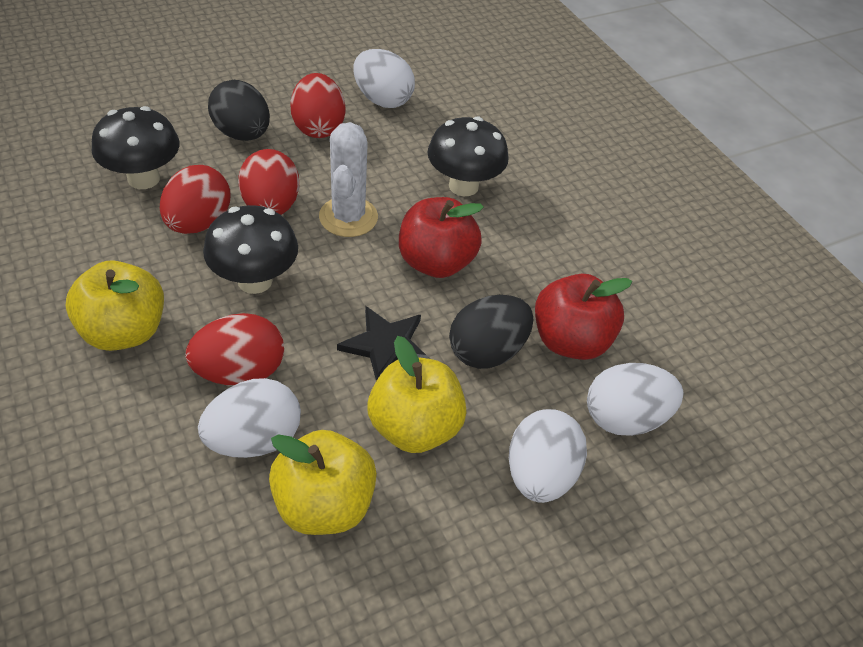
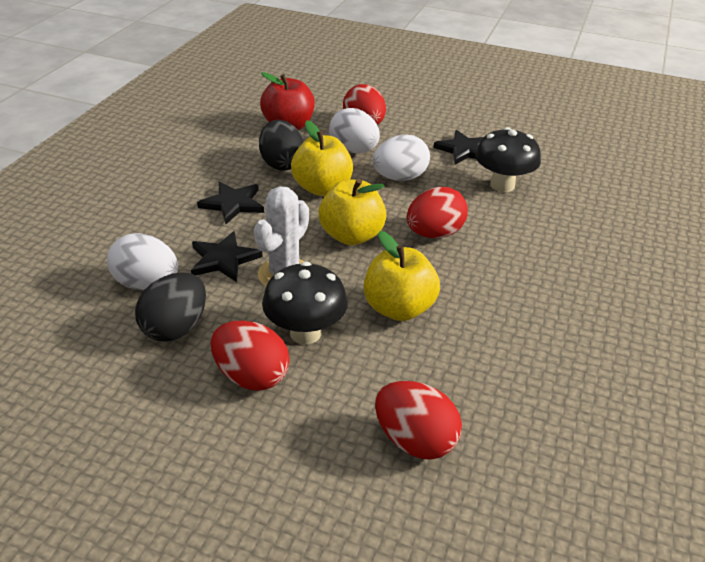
black mushroom: 3 -> 2
black star: 1 -> 3
red apple: 2 -> 1
white egg: 4 -> 3

